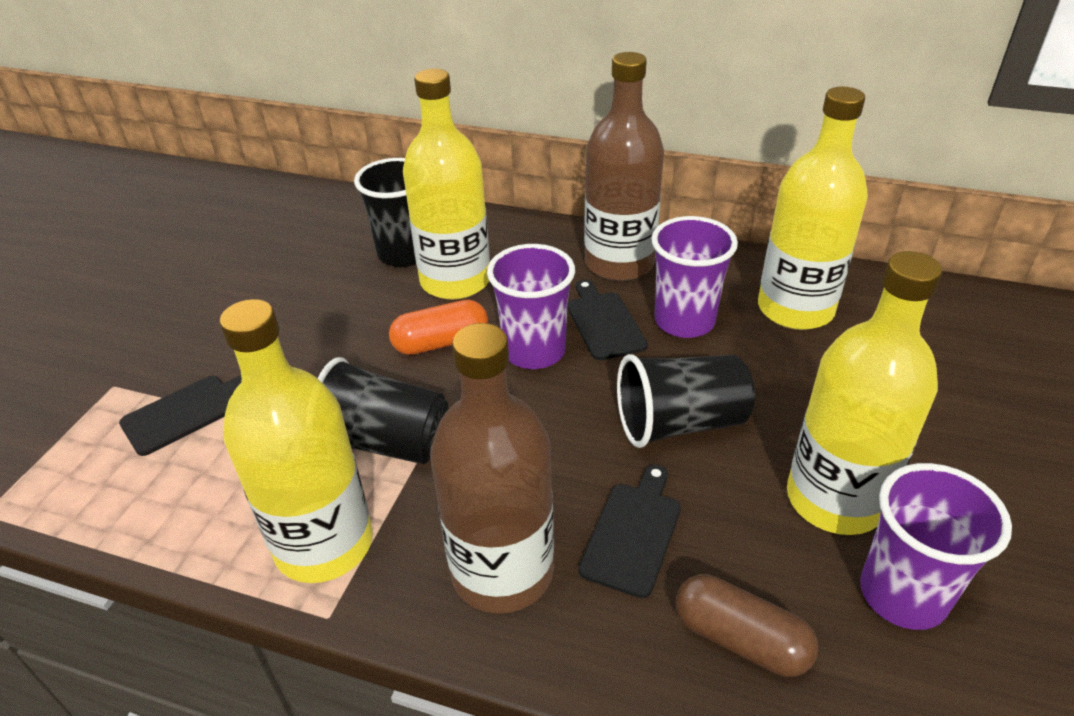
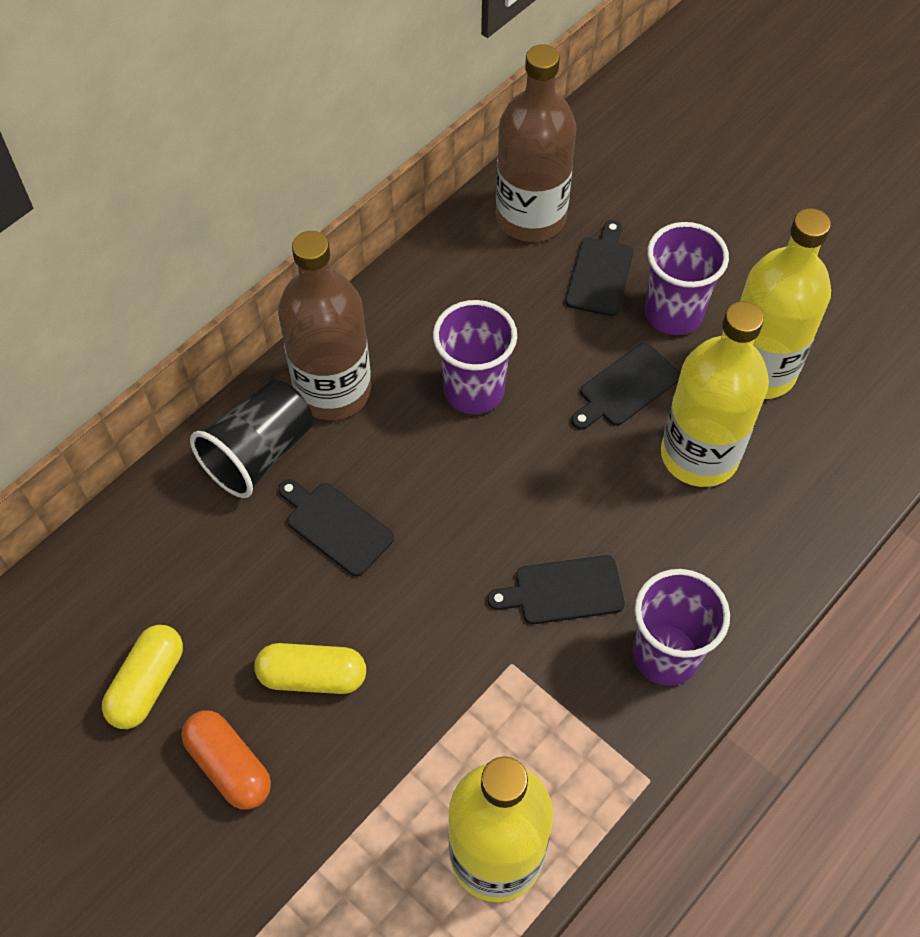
black cup: 3 -> 1
black cutting board: 3 -> 4
brown capsule: 1 -> 0
yellow bottle: 4 -> 3
yellow capsule: 0 -> 2

